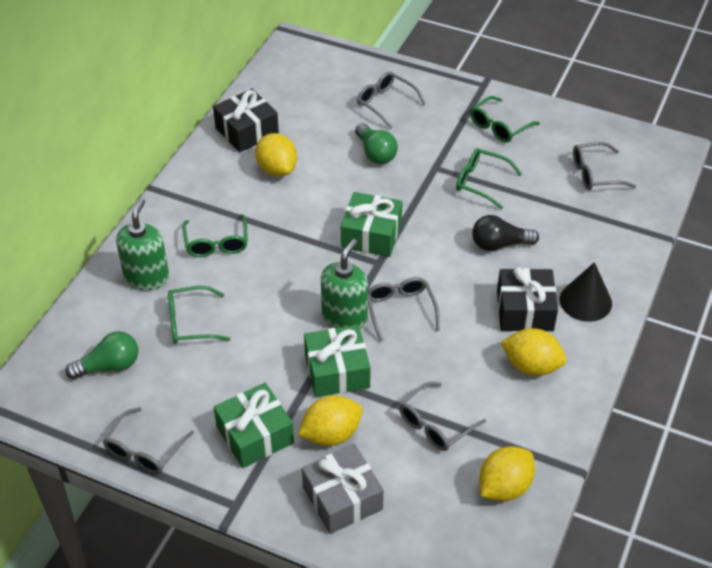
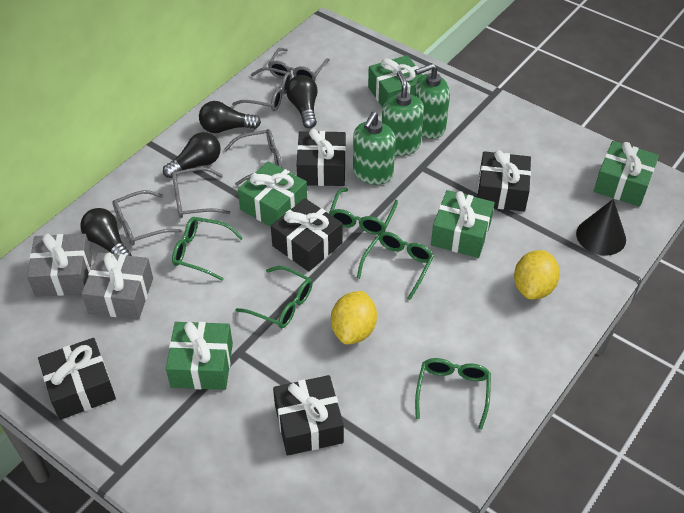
black gift: 2 -> 5
black light bulb: 1 -> 4
green gift: 3 -> 5
green glasses: 4 -> 5
green light bulb: 2 -> 0
green soap dispenser: 2 -> 3
grey gift: 1 -> 2
yellow lemon: 4 -> 2

